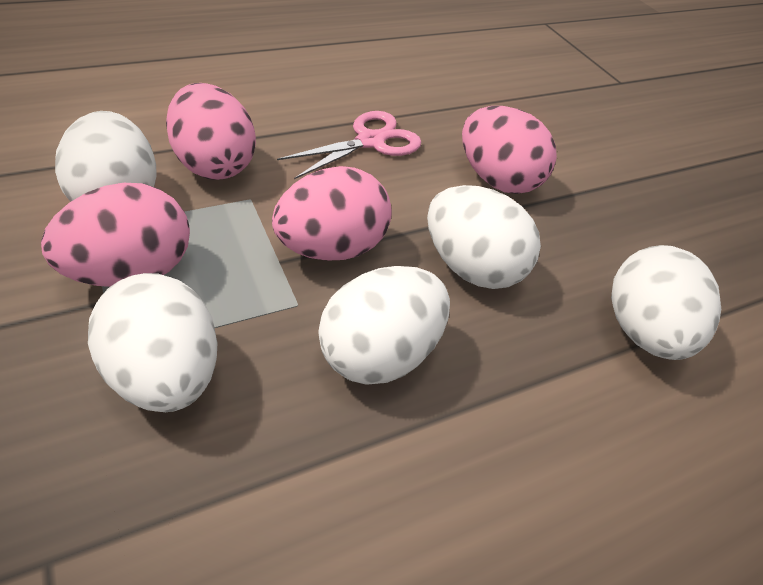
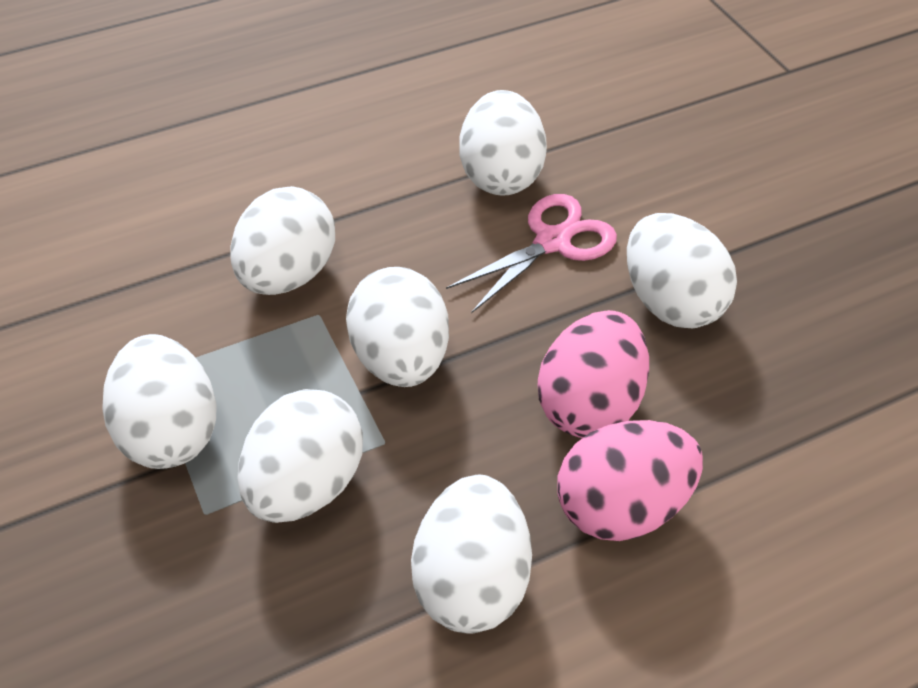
pink egg: 4 -> 2
white egg: 5 -> 7

